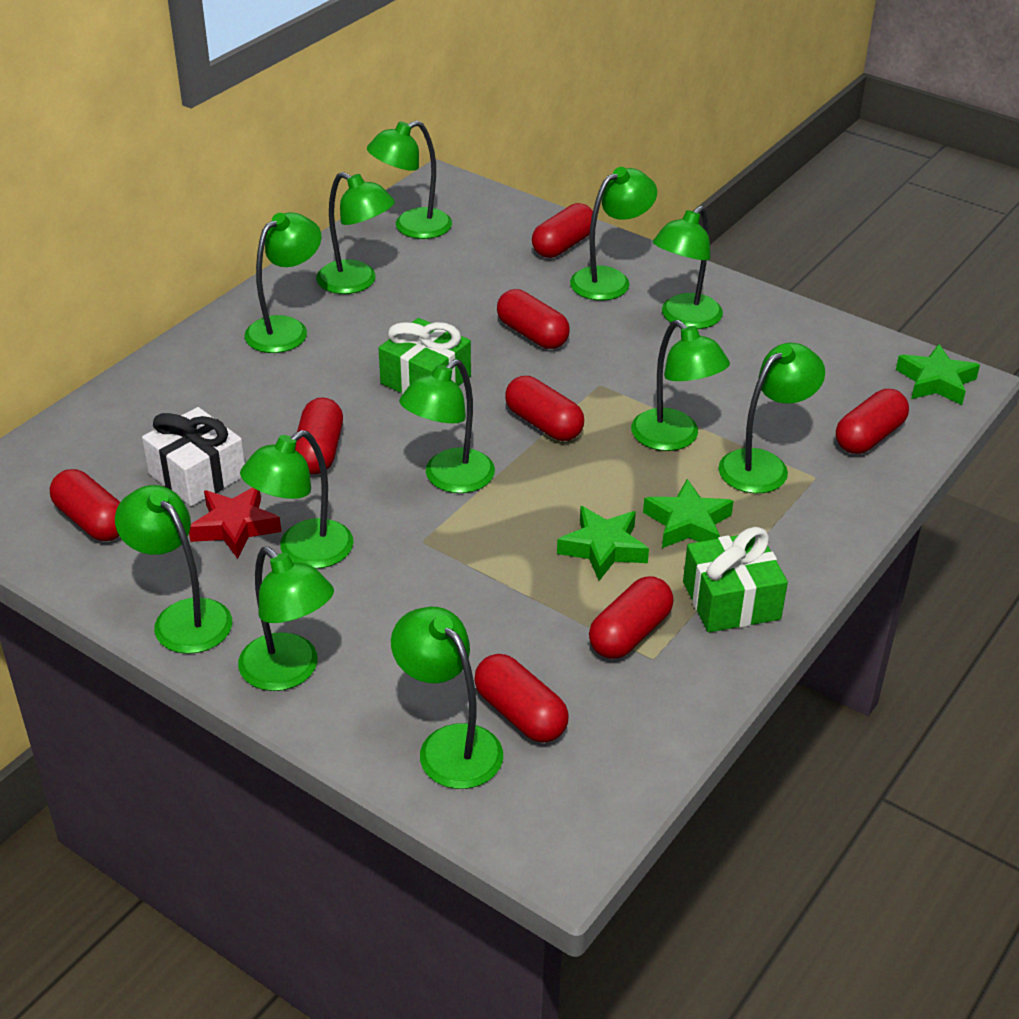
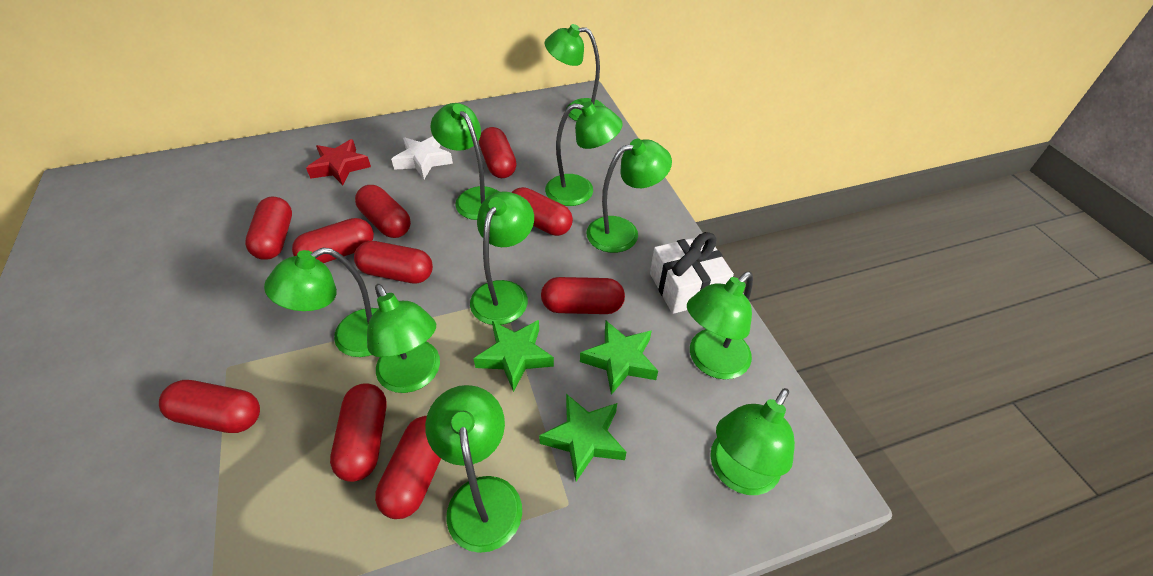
green gift: 2 -> 0
green lamp: 12 -> 10
red capsule: 8 -> 10
white star: 0 -> 1

